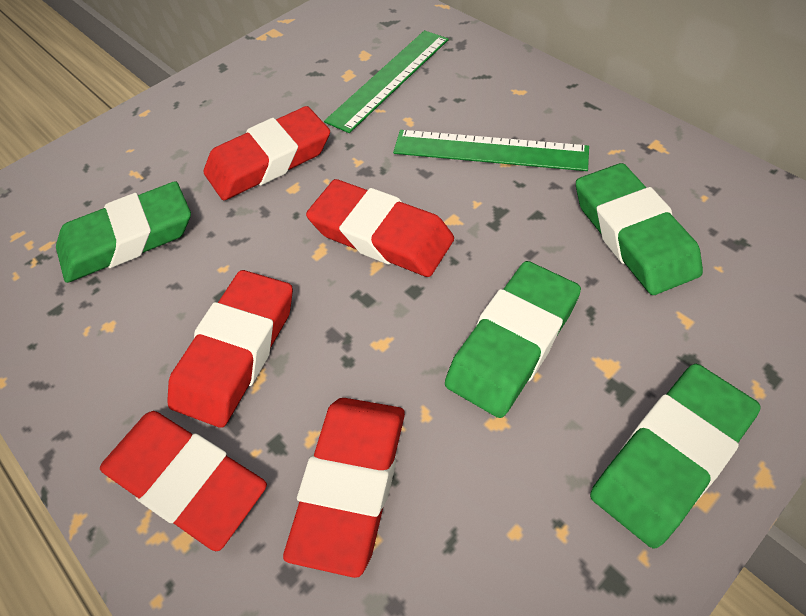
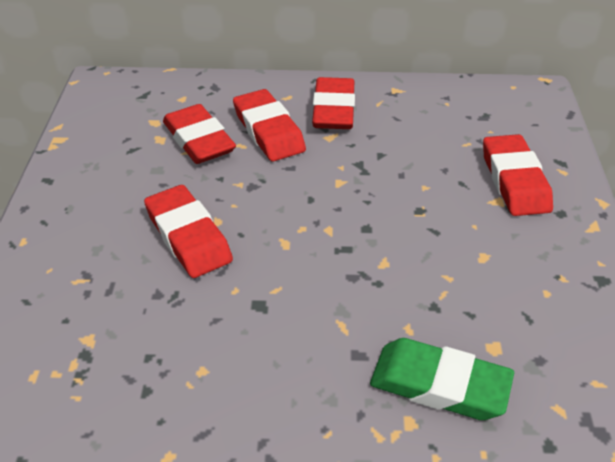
green eraser: 4 -> 1
green ruler: 2 -> 0

